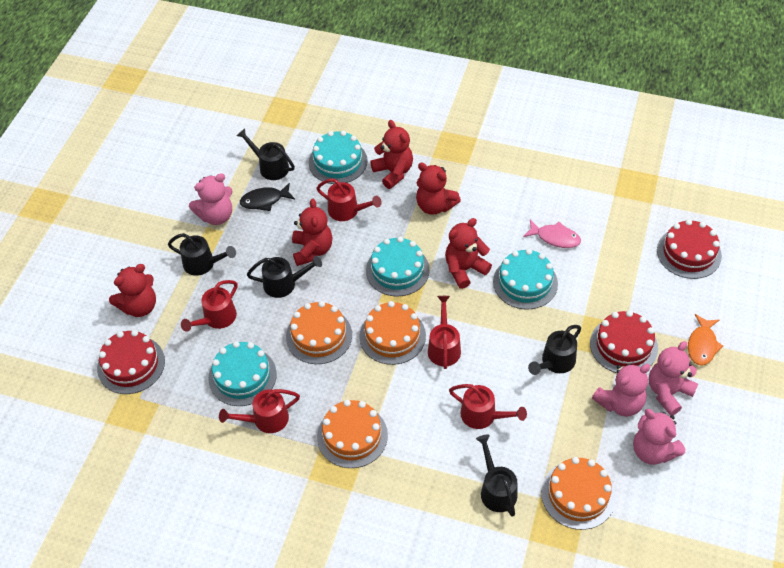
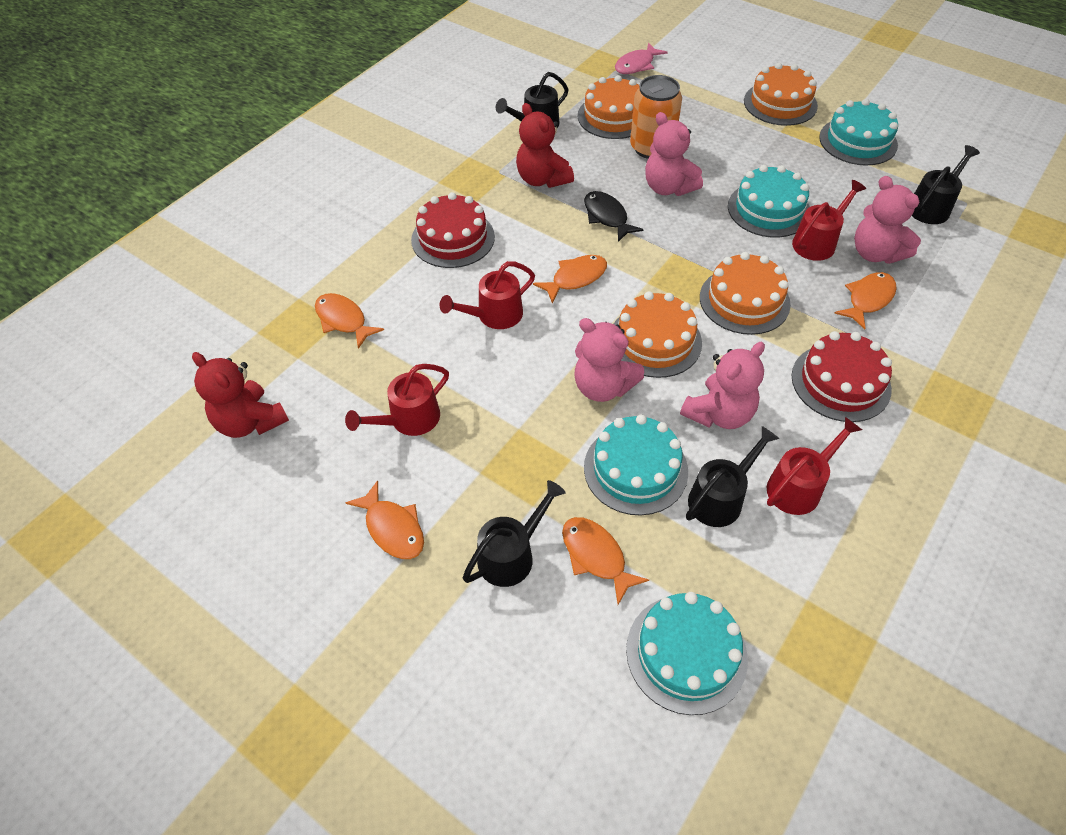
black watering can: 5 -> 4
orange can: 0 -> 1
orange fish: 1 -> 5
red cake: 3 -> 2
red teddy bear: 5 -> 2
red watering can: 5 -> 4

